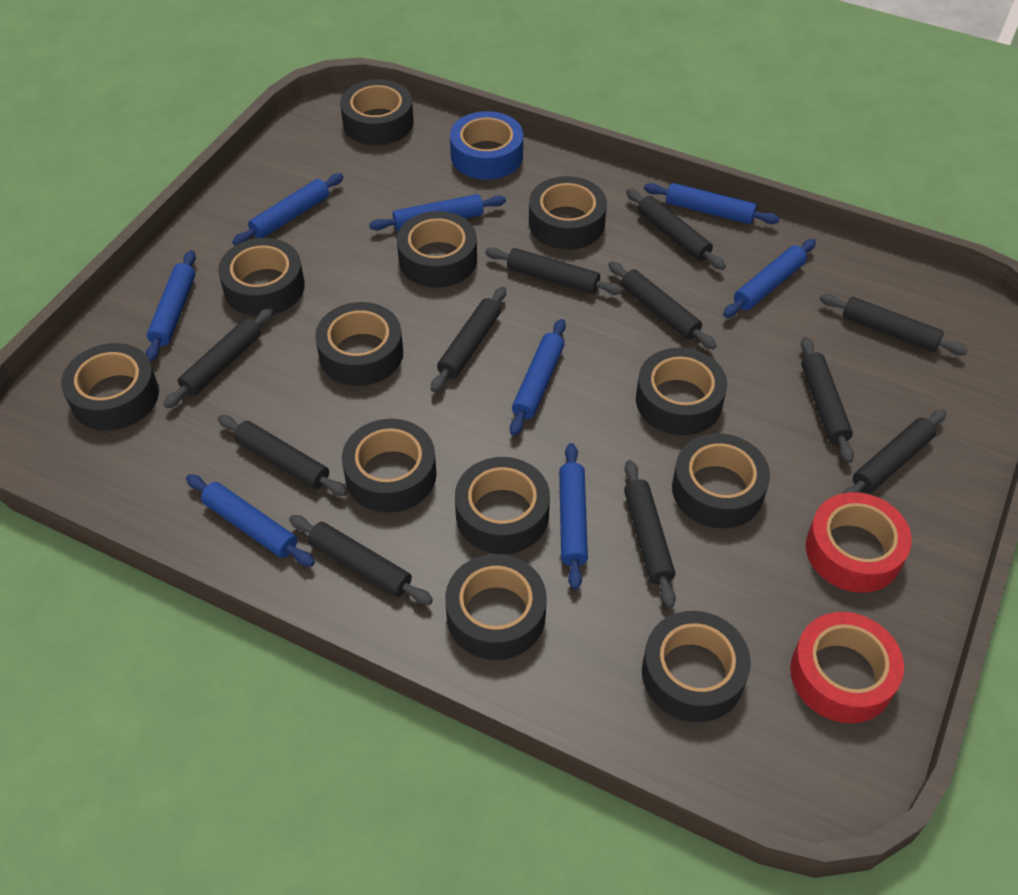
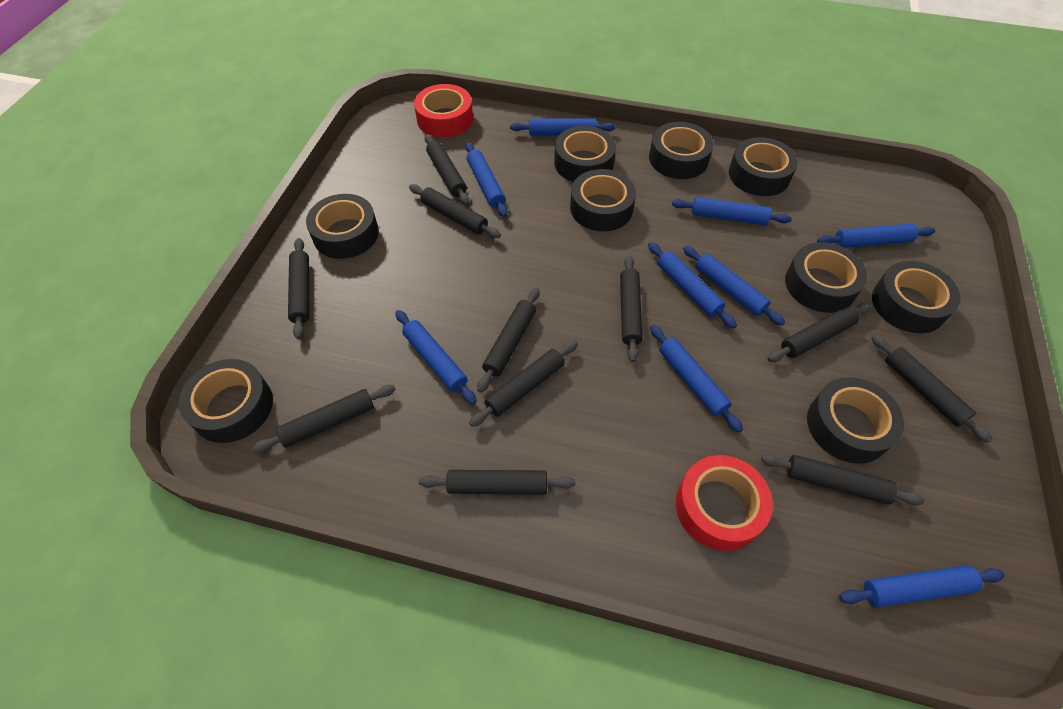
black tape: 12 -> 9
blue rolling pin: 8 -> 9
blue tape: 1 -> 0

